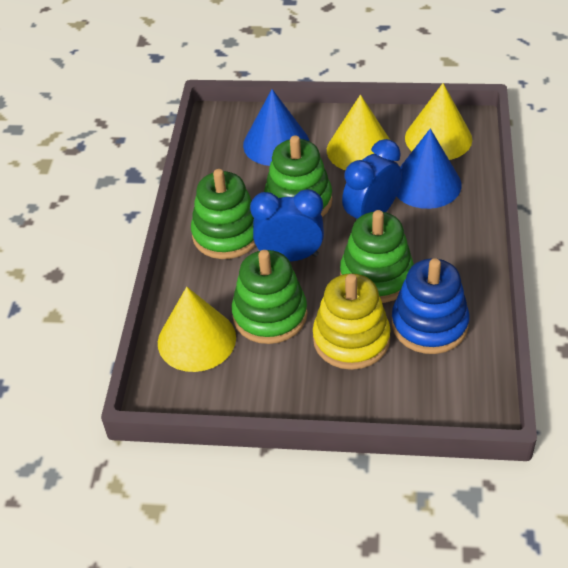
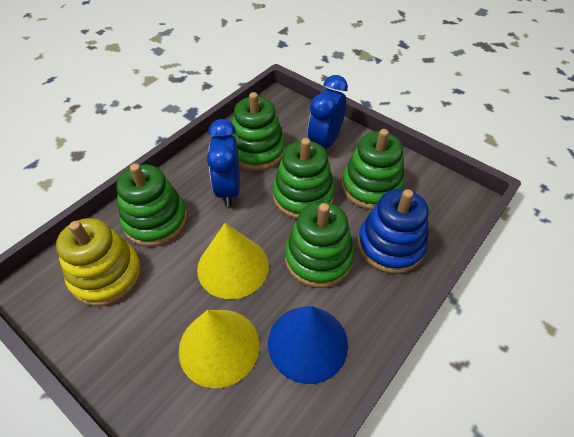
blue cone: 2 -> 1
green stacking toy: 4 -> 5
yellow cone: 3 -> 2

